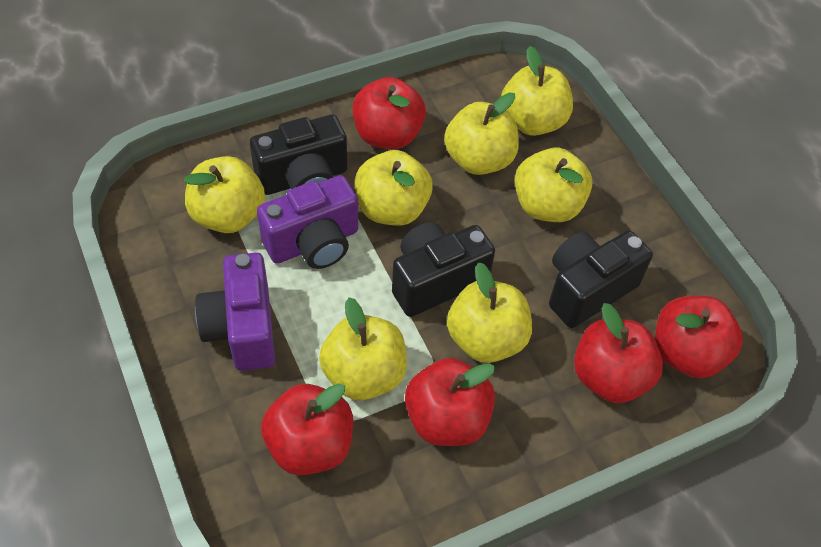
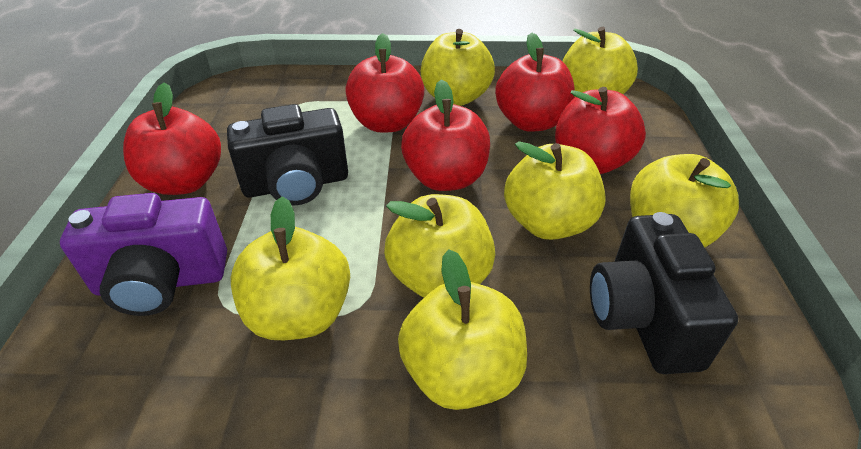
black camera: 3 -> 2
purple camera: 2 -> 1

